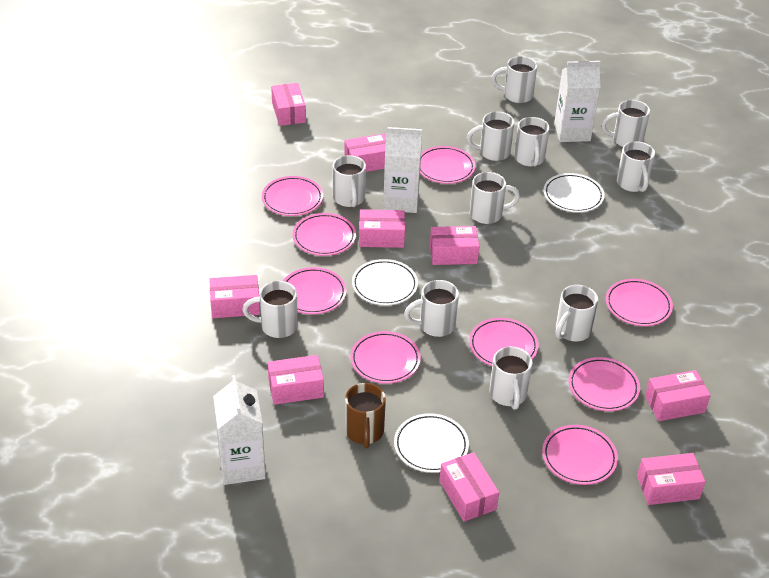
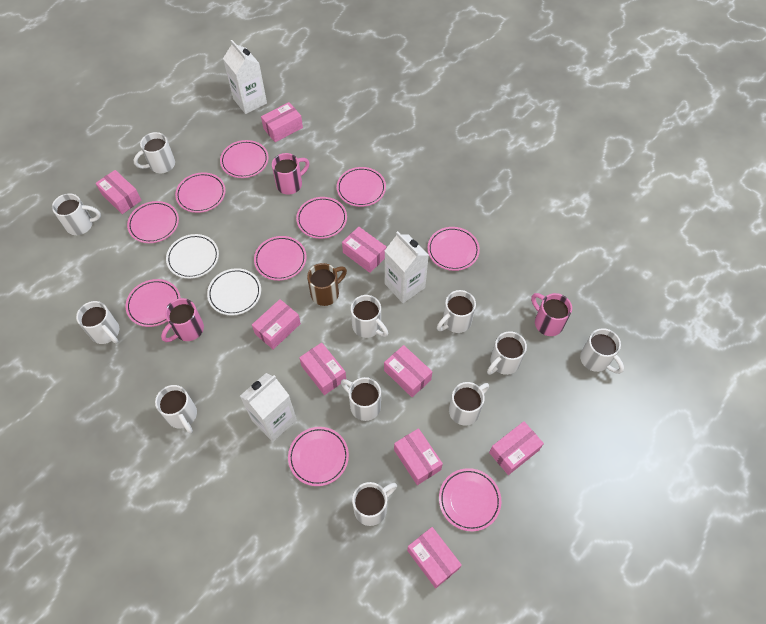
pink mug: 0 -> 3
pink plate: 9 -> 10
white plate: 3 -> 2

